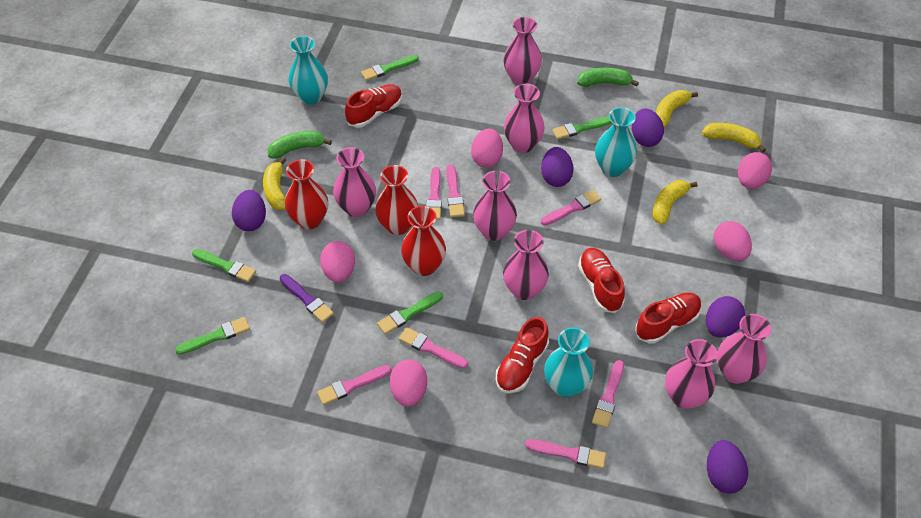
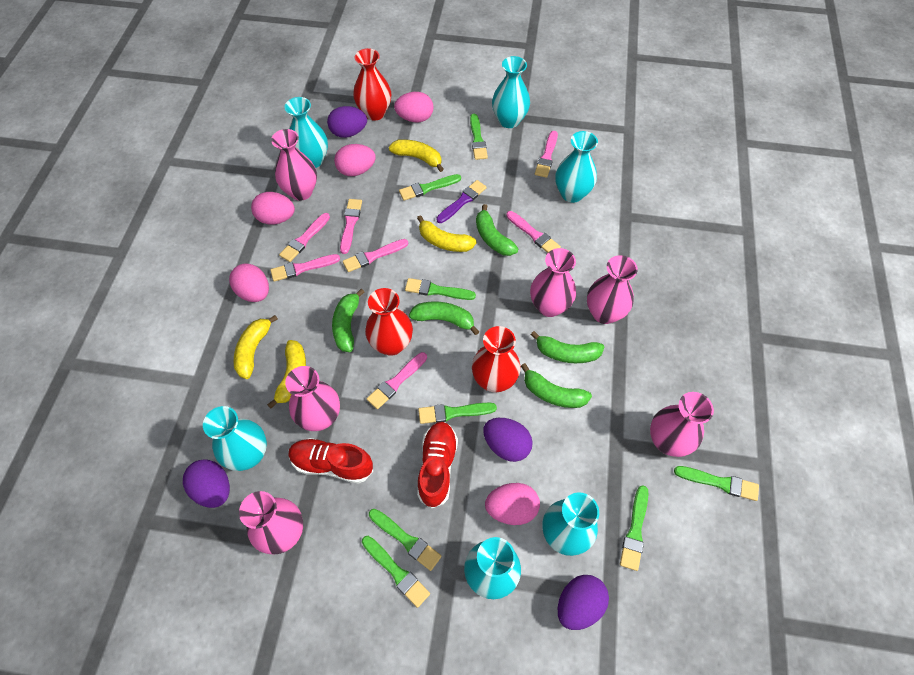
green banana: 2 -> 5
green brush: 5 -> 8
pink vase: 7 -> 6
purple egg: 5 -> 4
red shoe: 4 -> 2
turquoise vase: 3 -> 6

